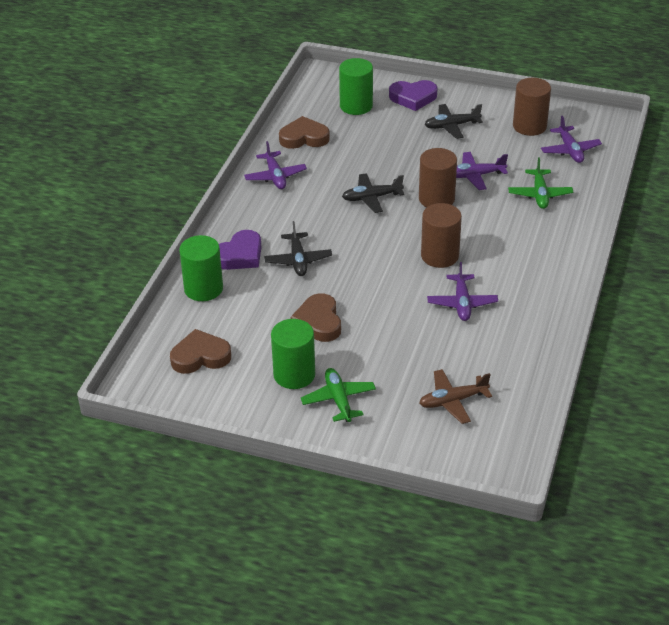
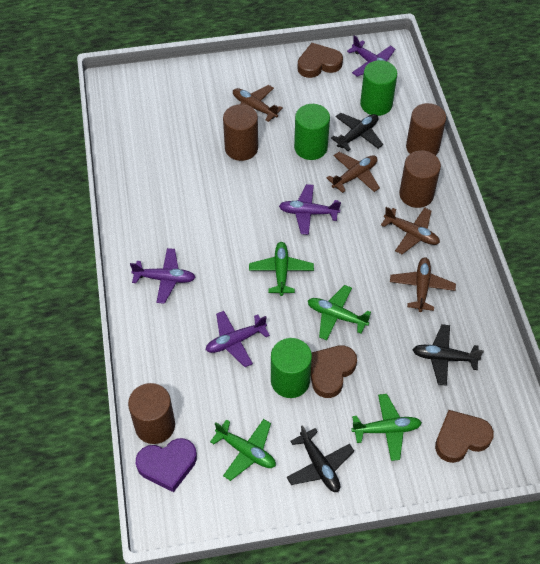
brown cylinder: 3 -> 4
brown plane: 1 -> 4
green plane: 2 -> 4
purple heart: 2 -> 1

